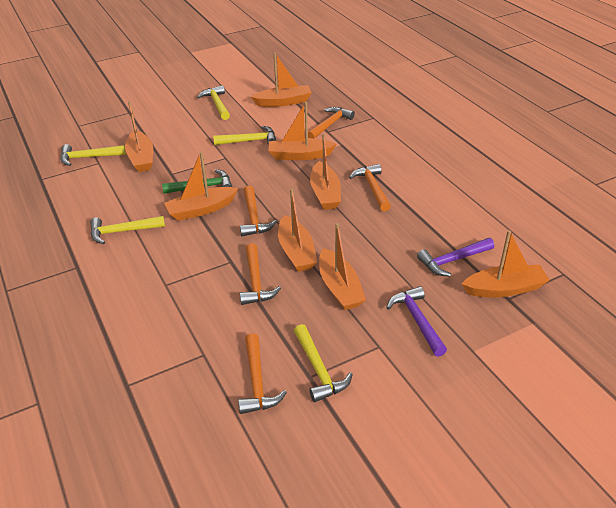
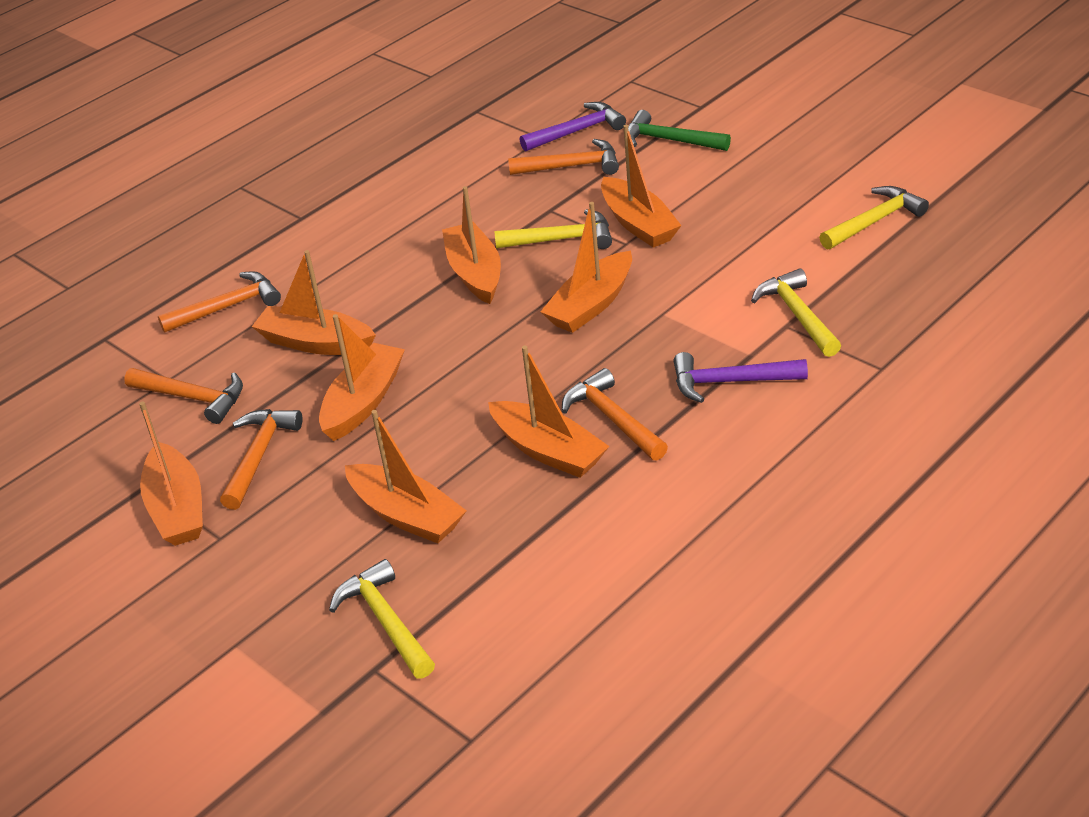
yellow hammer: 5 -> 4

